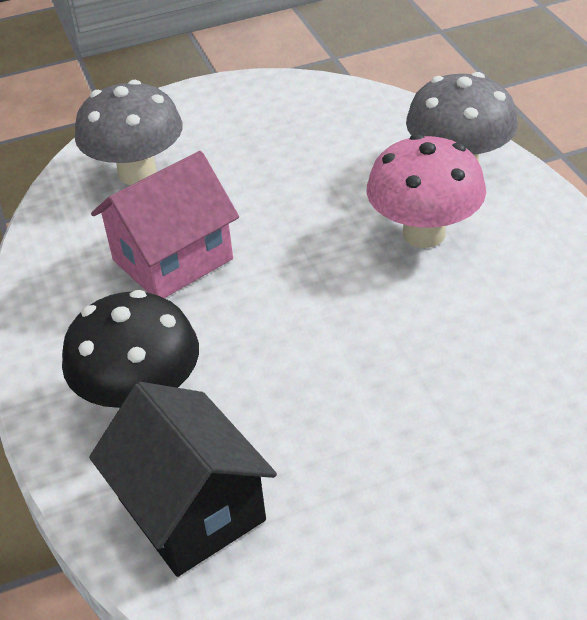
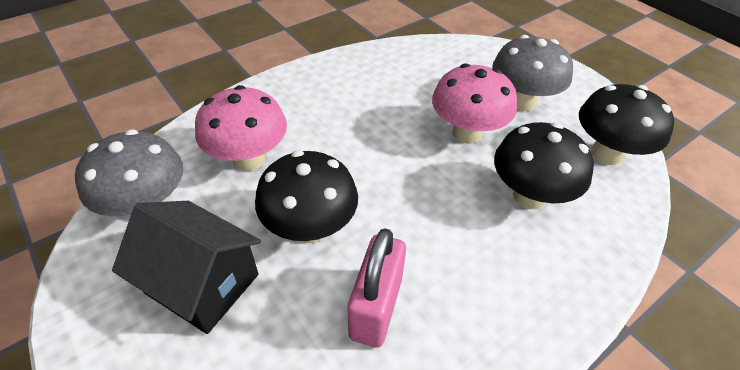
black mushroom: 1 -> 3
pink house: 1 -> 0
pink mushroom: 1 -> 2
pink padlock: 0 -> 1

